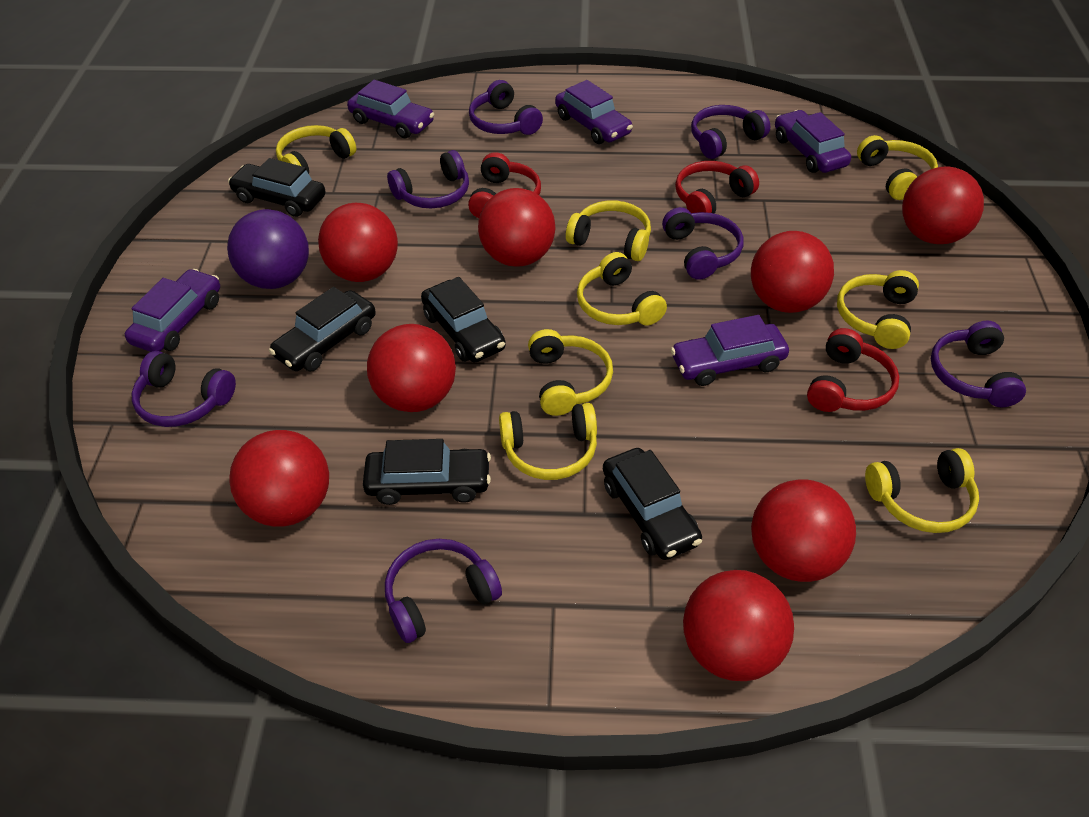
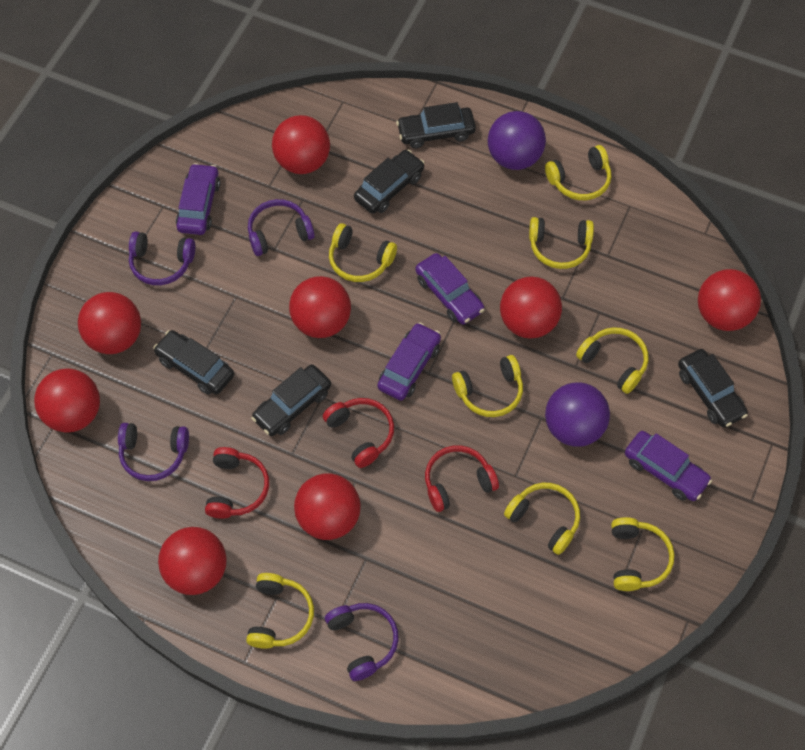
purple ball: 1 -> 2
purple car: 5 -> 4
purple headphones: 7 -> 4

